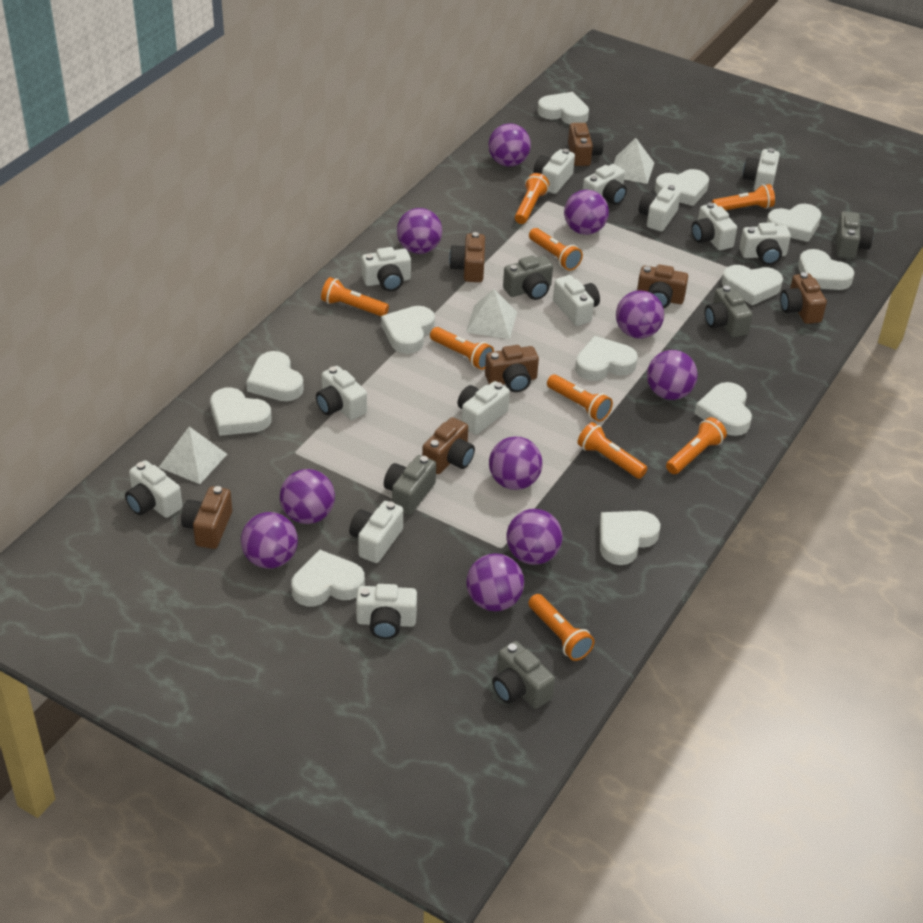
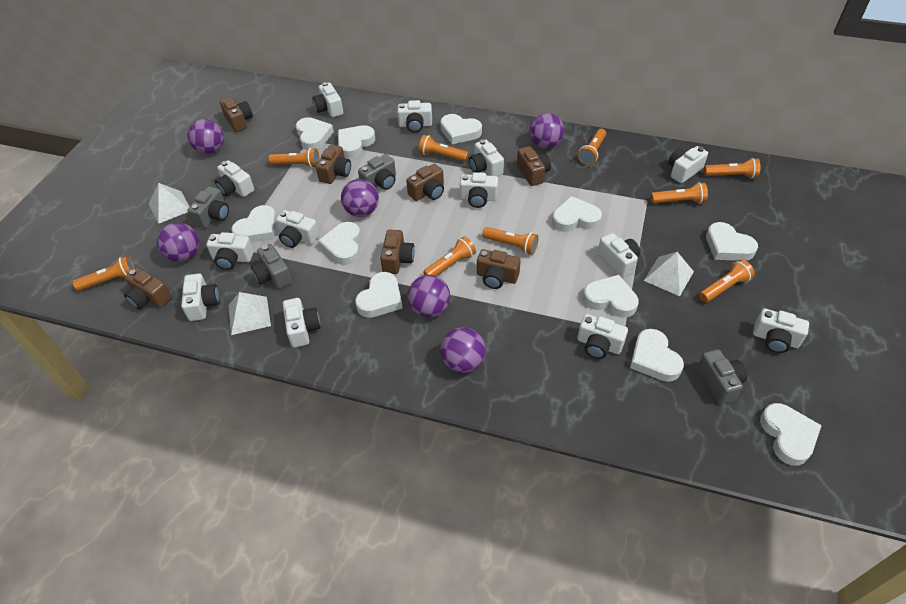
grey camera: 5 -> 4
purple ball: 10 -> 6
white heart: 12 -> 11

